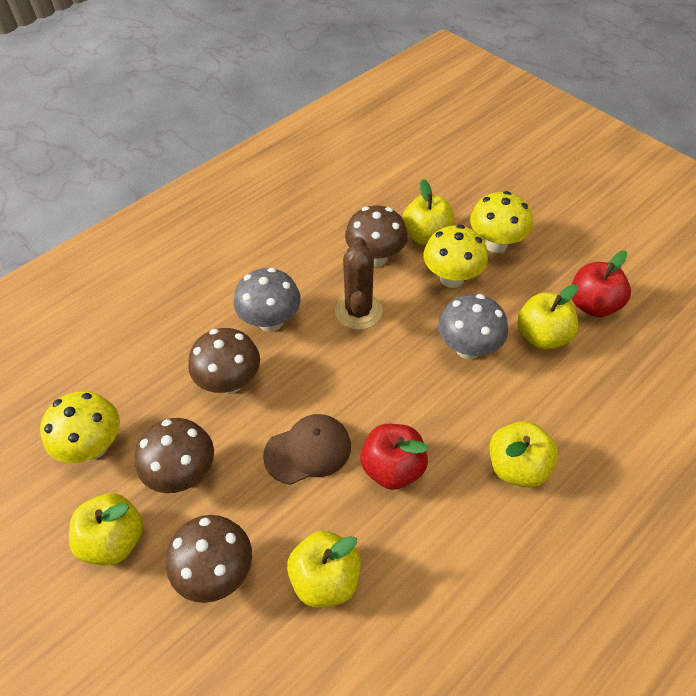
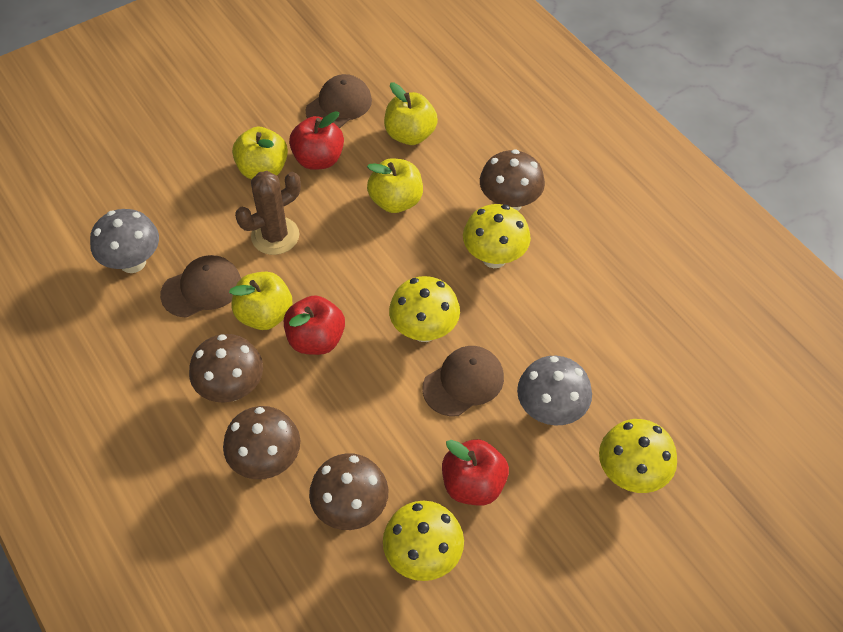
brown cap: 1 -> 3
red apple: 2 -> 3
yellow apple: 5 -> 4
yellow mushroom: 3 -> 4

